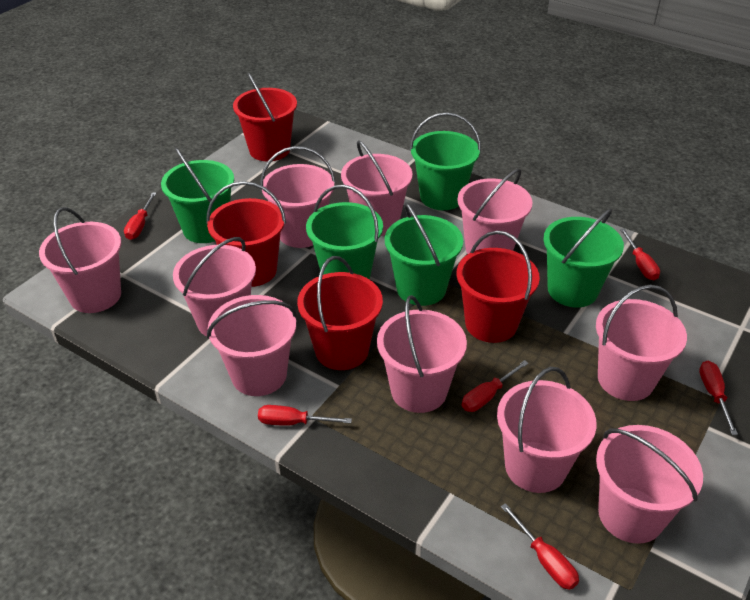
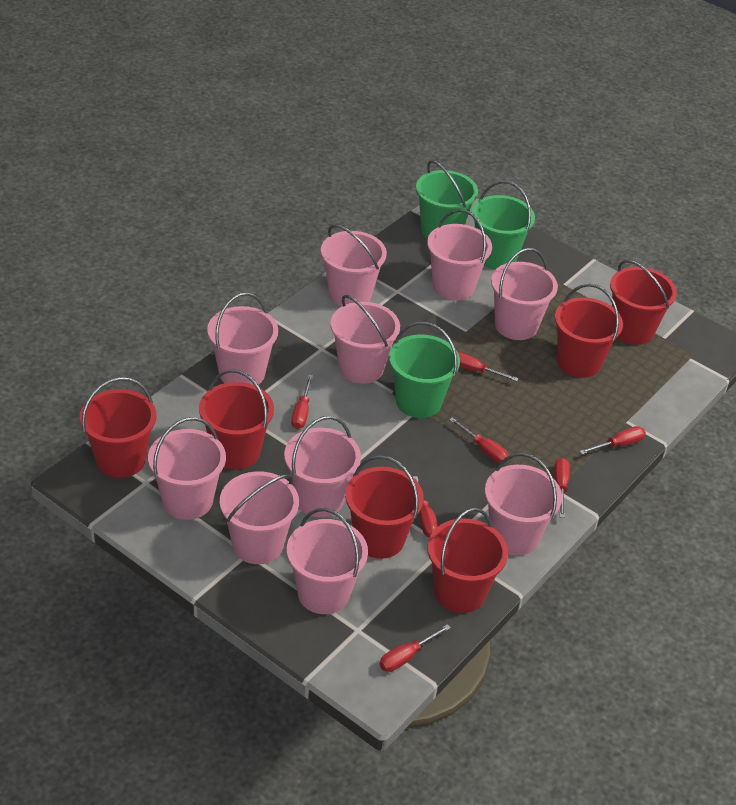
green bucket: 5 -> 3
red bucket: 4 -> 6
red screwdriver: 6 -> 7

